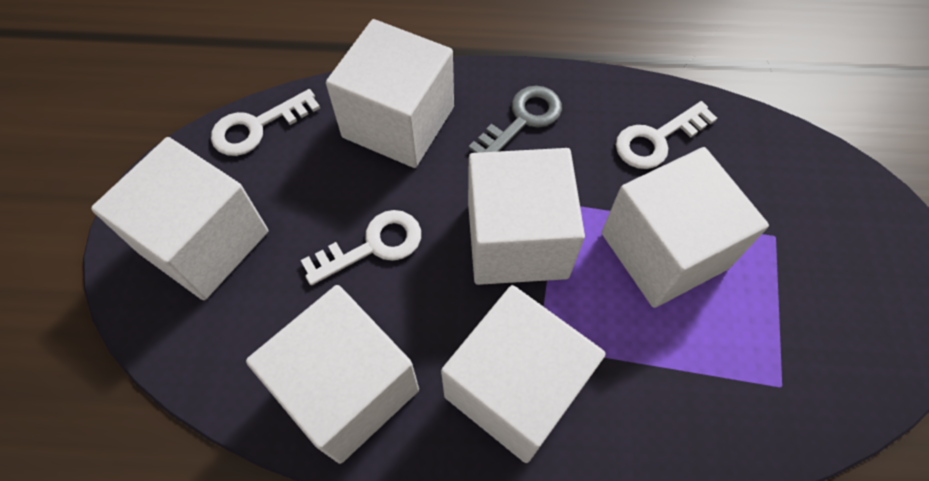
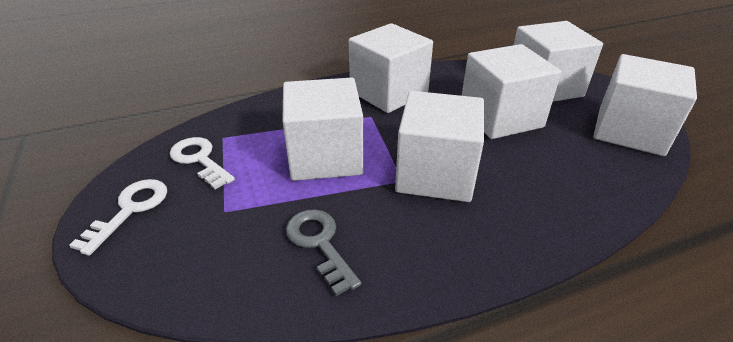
white key: 3 -> 2

